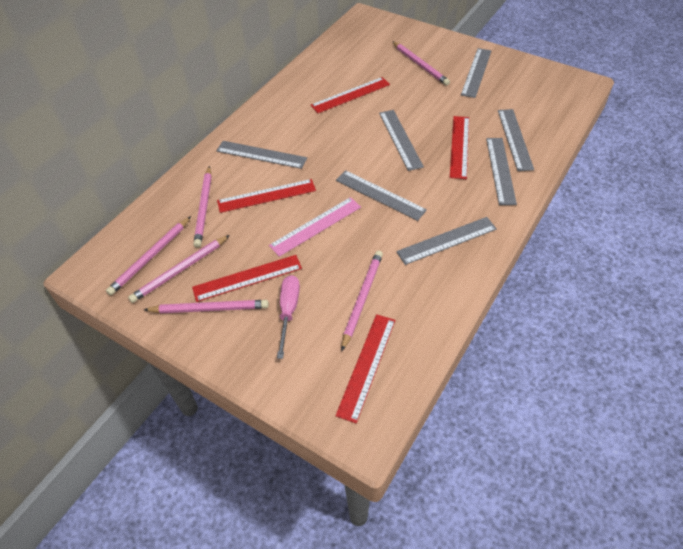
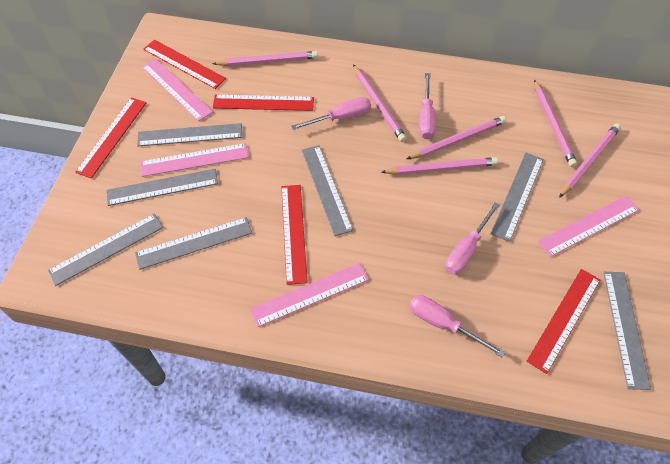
pink ruler: 1 -> 4
pink screwdriver: 1 -> 4

